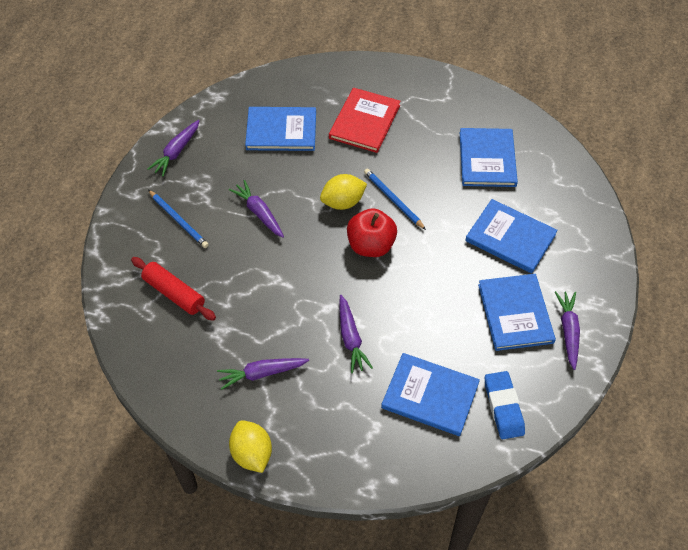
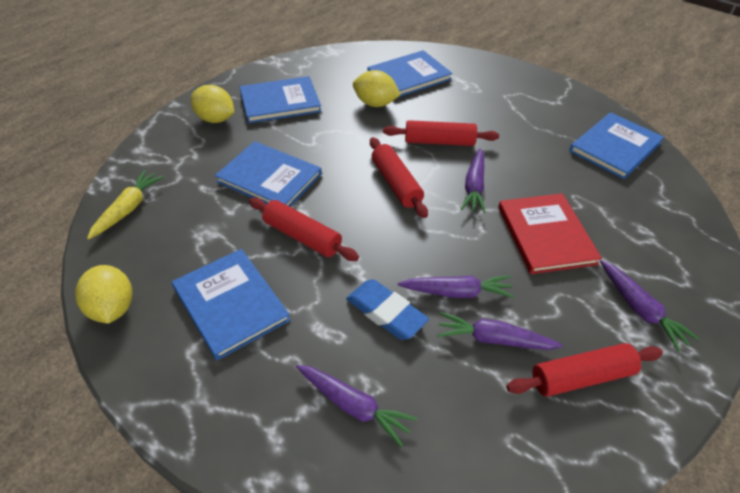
blue pencil: 2 -> 0
red apple: 1 -> 0
red rolling pin: 1 -> 4
yellow carrot: 0 -> 1
yellow lemon: 2 -> 3

